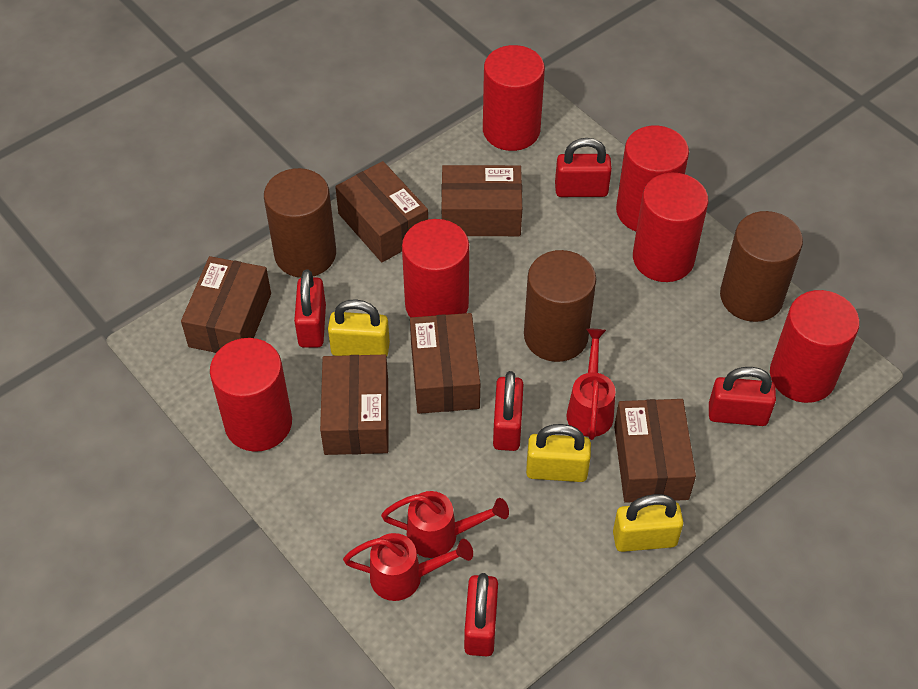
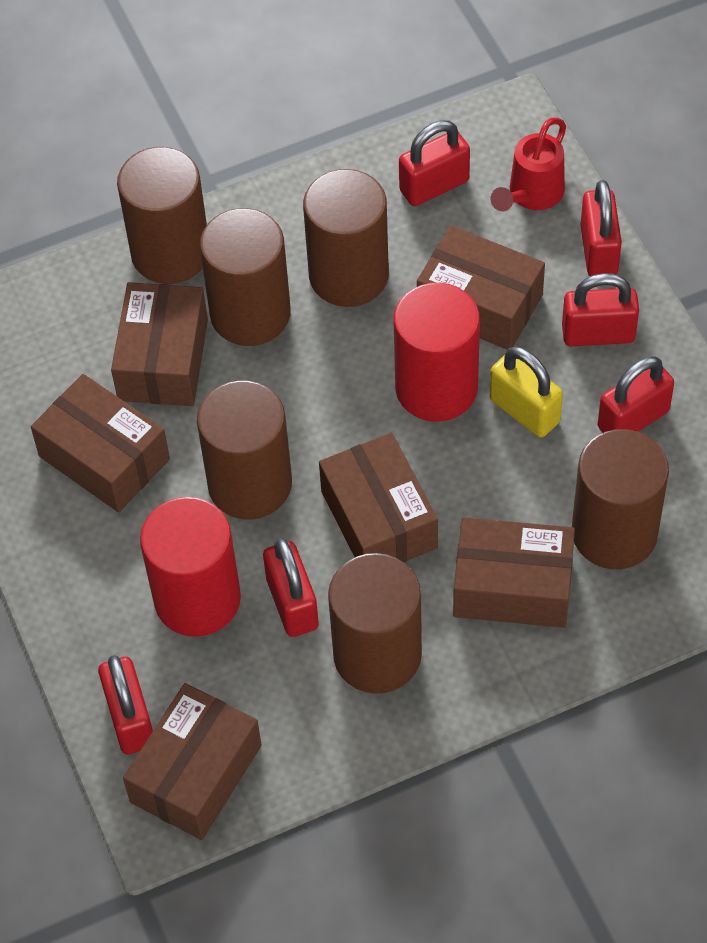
brown cylinder: 3 -> 6
red cylinder: 6 -> 2
red padlock: 5 -> 6
red watering can: 3 -> 1
yellow padlock: 3 -> 1

